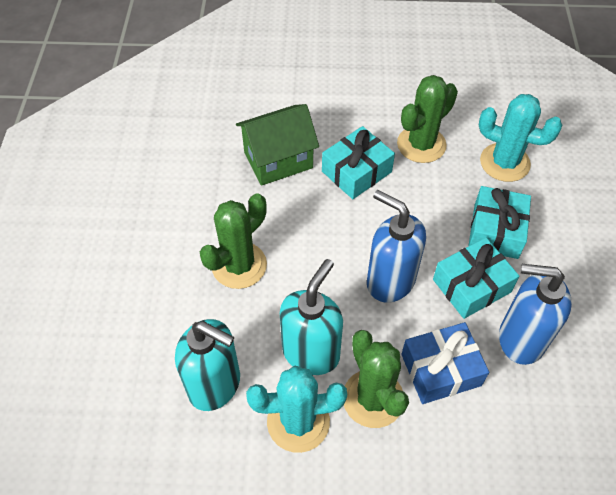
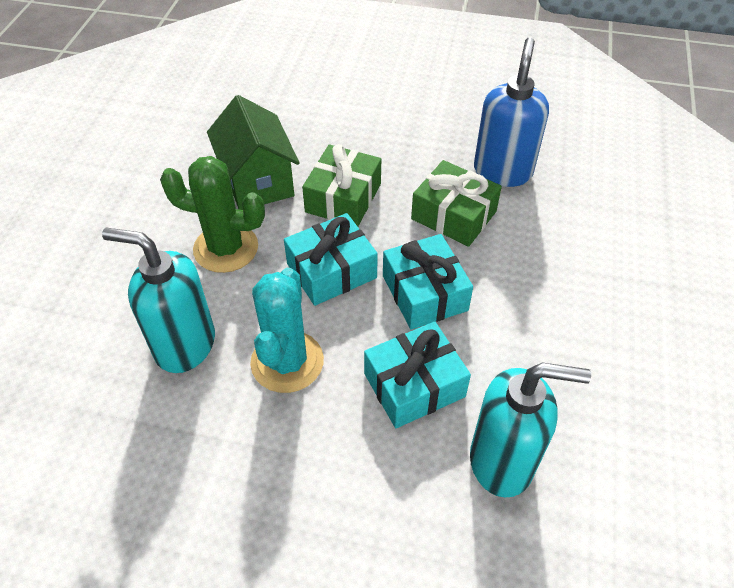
blue gift: 1 -> 0
blue soap dispenser: 2 -> 1
green cactus: 3 -> 1
green gift: 0 -> 2
turquoise cactus: 2 -> 1

